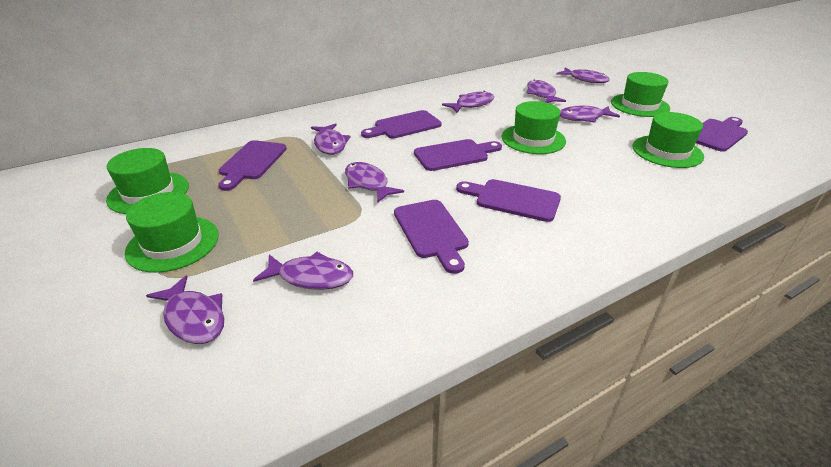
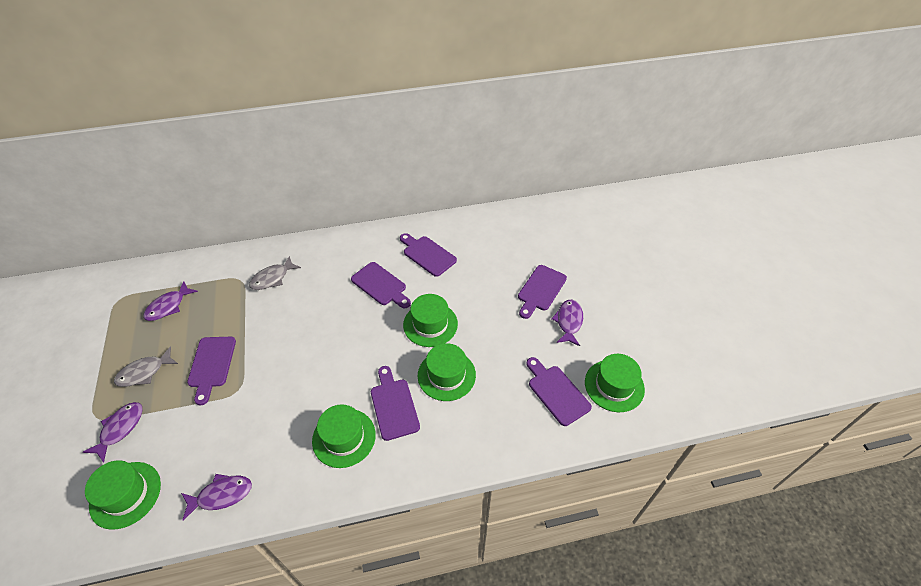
grey fish: 0 -> 2
purple fish: 8 -> 4

